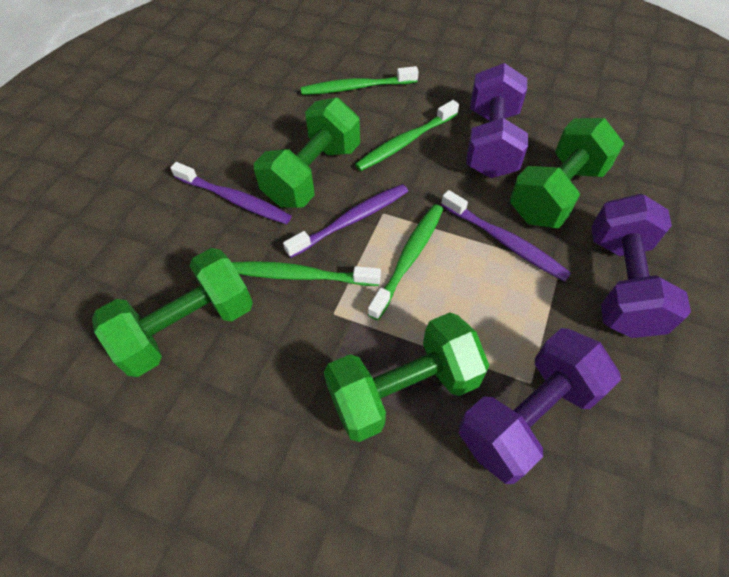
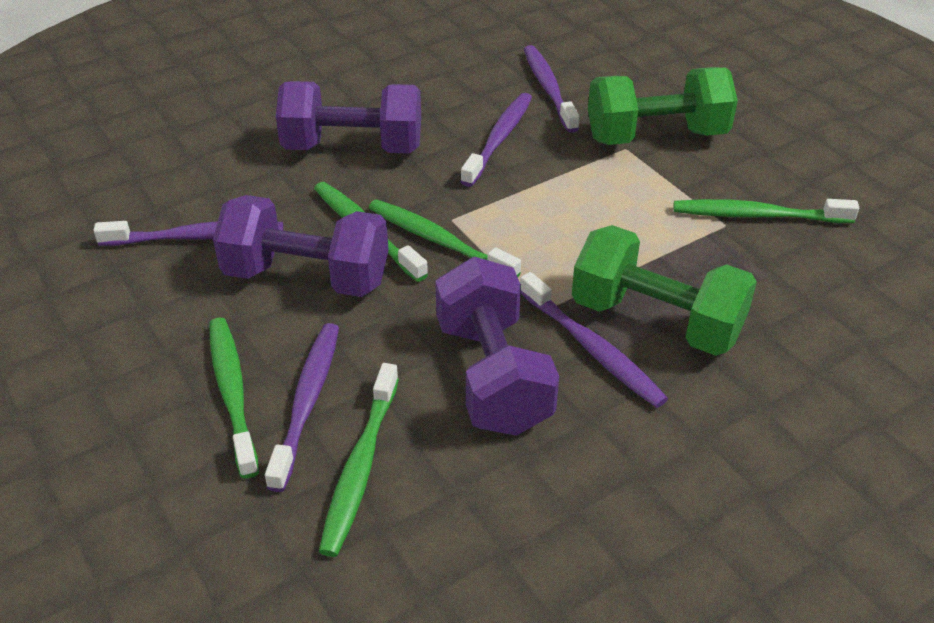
green dumbbell: 4 -> 2
green toothbrush: 4 -> 5
purple toothbrush: 3 -> 5

